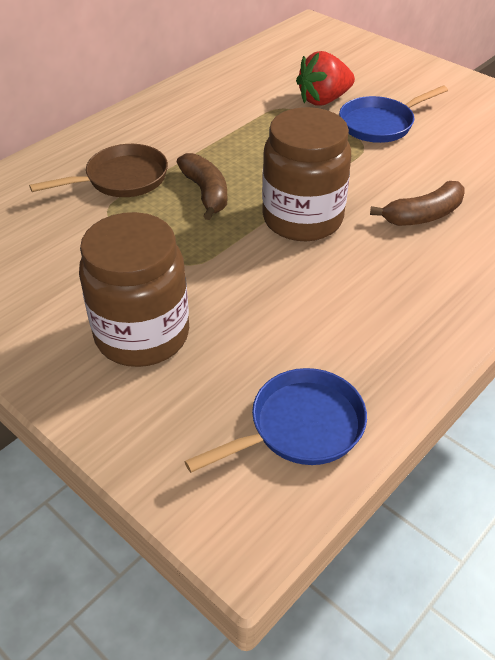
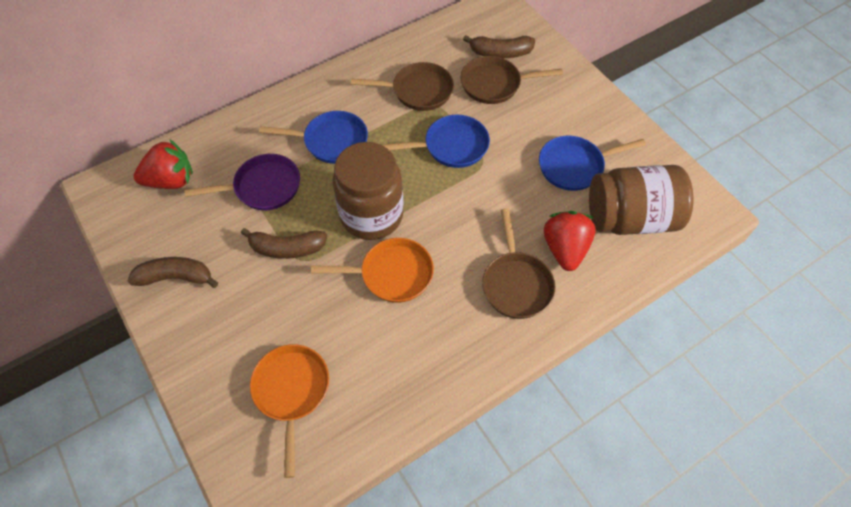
blue pan: 2 -> 3
brown banana: 2 -> 3
brown pan: 1 -> 3
orange pan: 0 -> 2
purple pan: 0 -> 1
red strawberry: 1 -> 2

